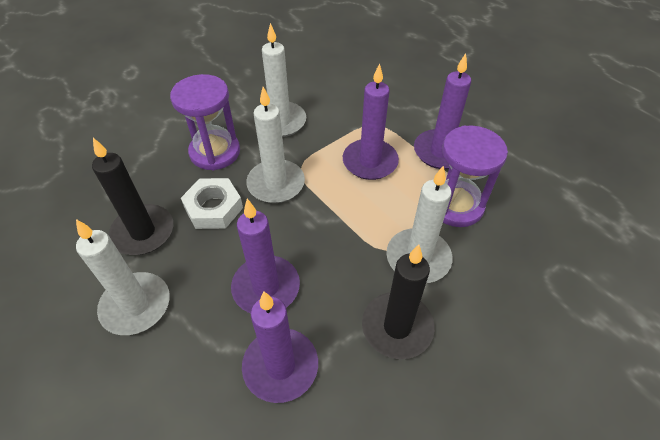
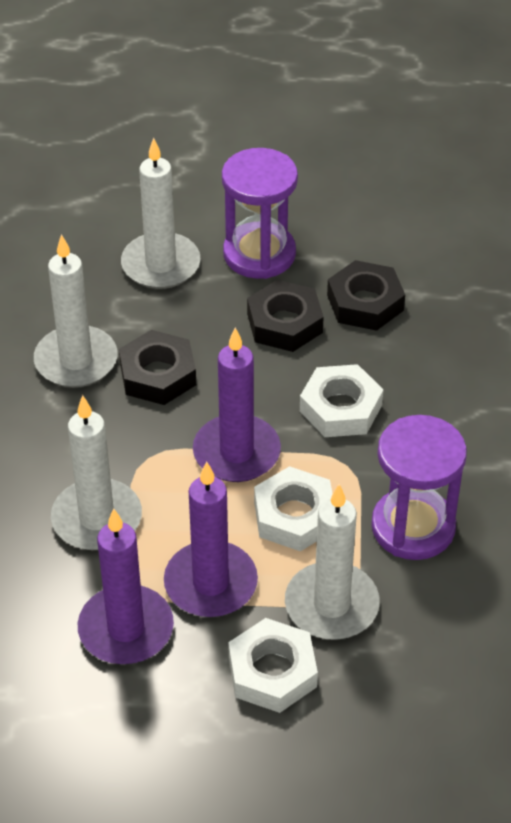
black candle: 2 -> 0
black nut: 0 -> 3
purple candle: 4 -> 3
white nut: 1 -> 3

